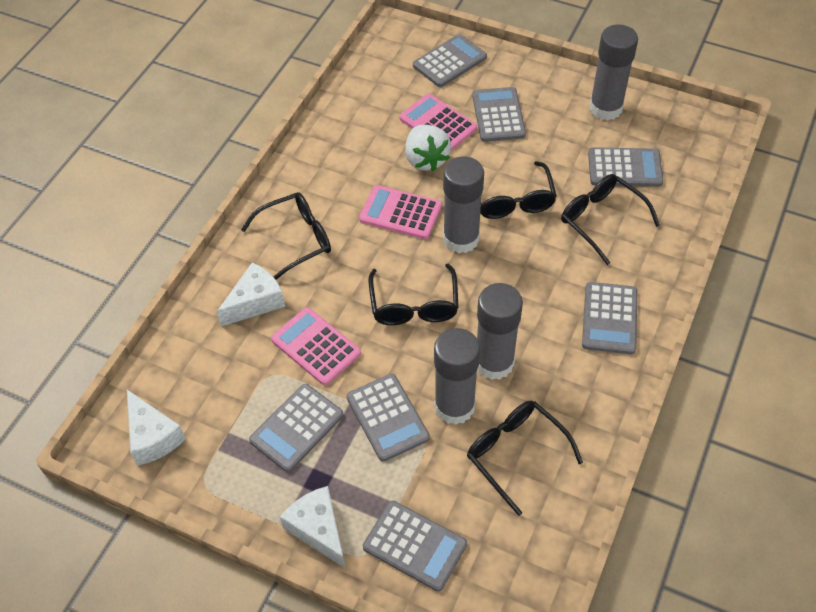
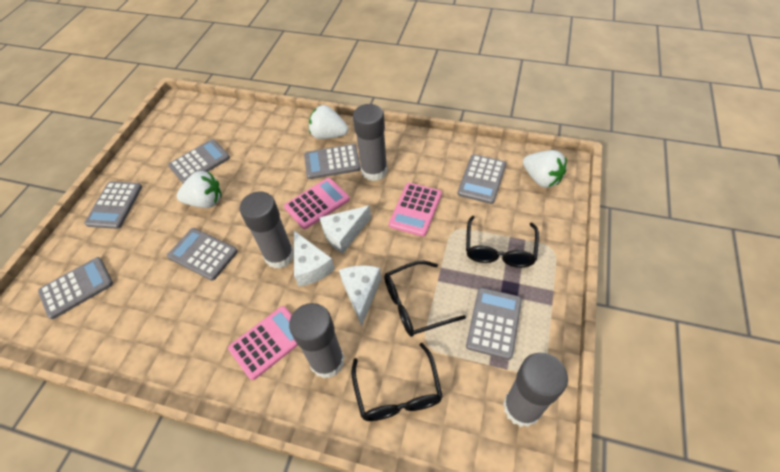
black glasses: 5 -> 3
white strawberry: 1 -> 3

